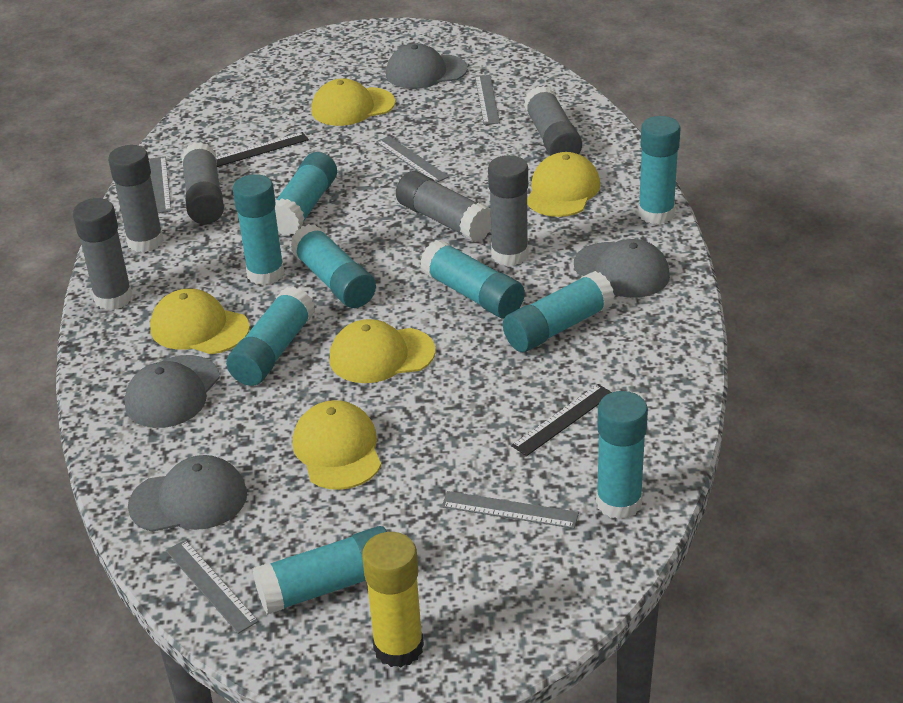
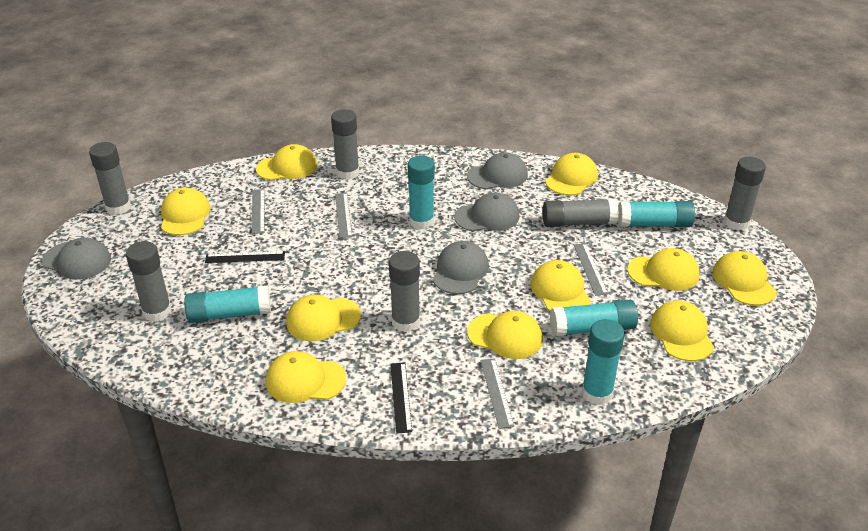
grey ruler: 5 -> 4
turquoise glue stick: 9 -> 5
yellow cap: 5 -> 10
yellow glue stick: 1 -> 0

